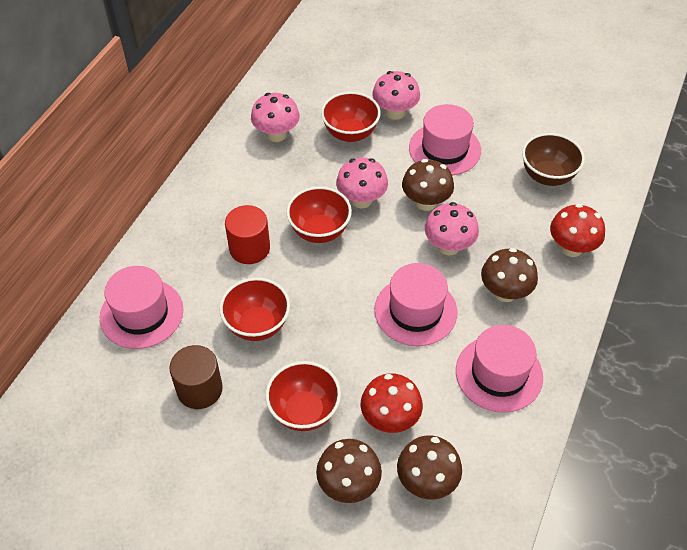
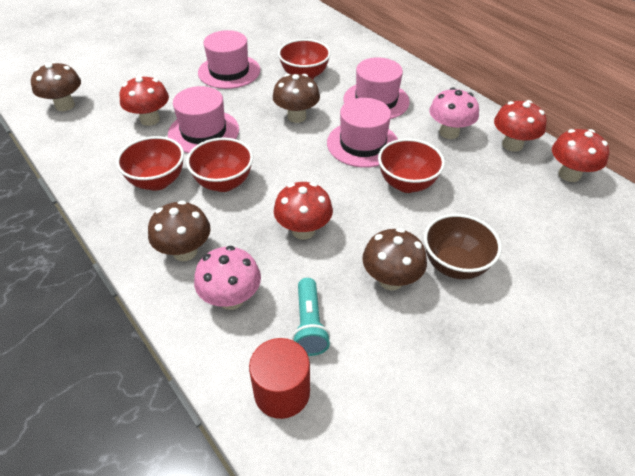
brown cylinder: 1 -> 0
pink mushroom: 4 -> 2
red mushroom: 2 -> 4
turquoise flashlight: 0 -> 1

